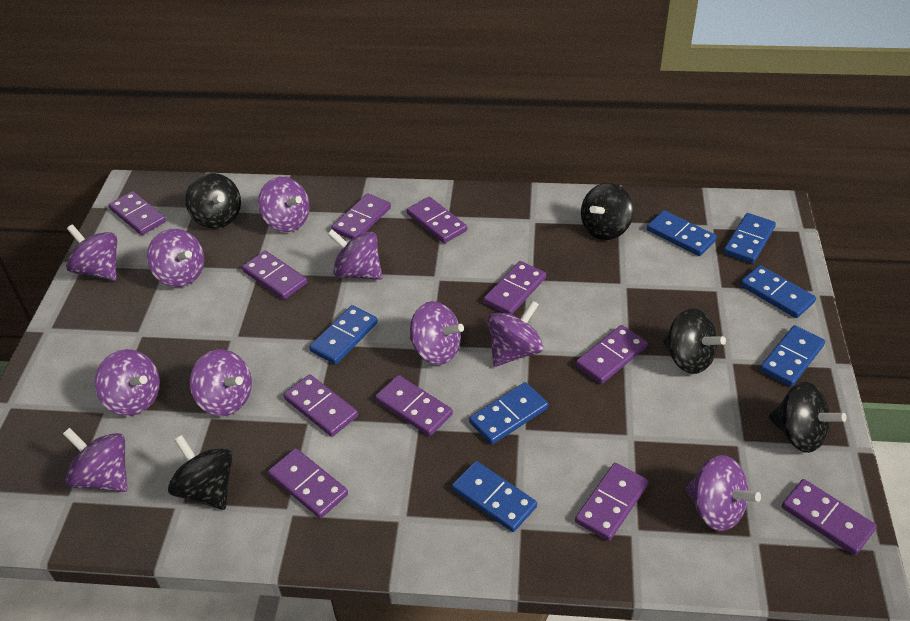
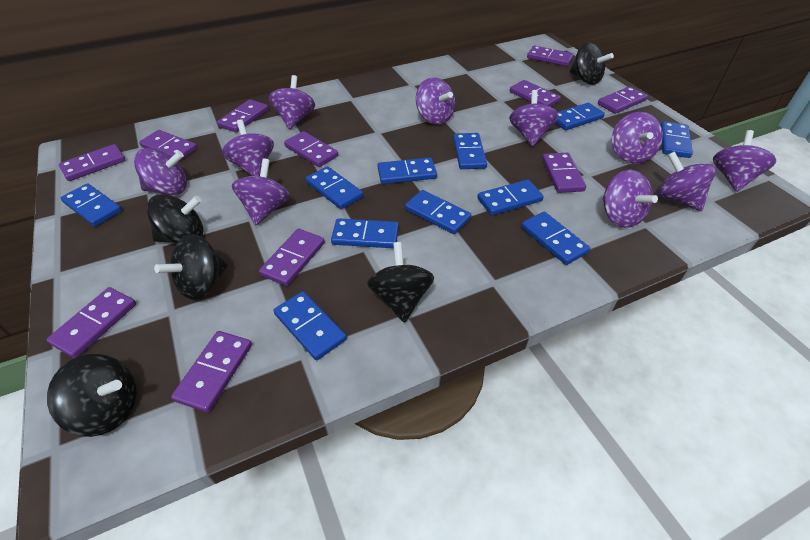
blue domino: 7 -> 11

